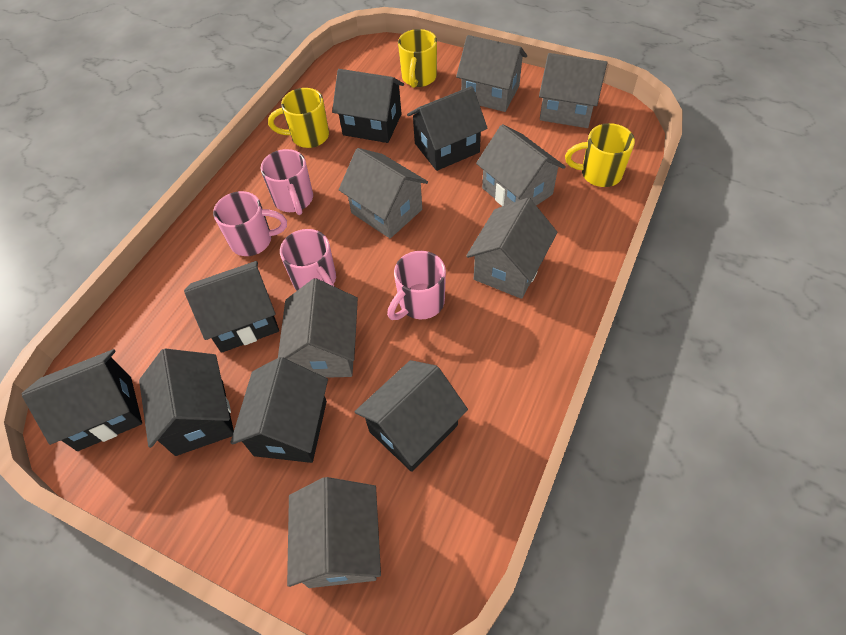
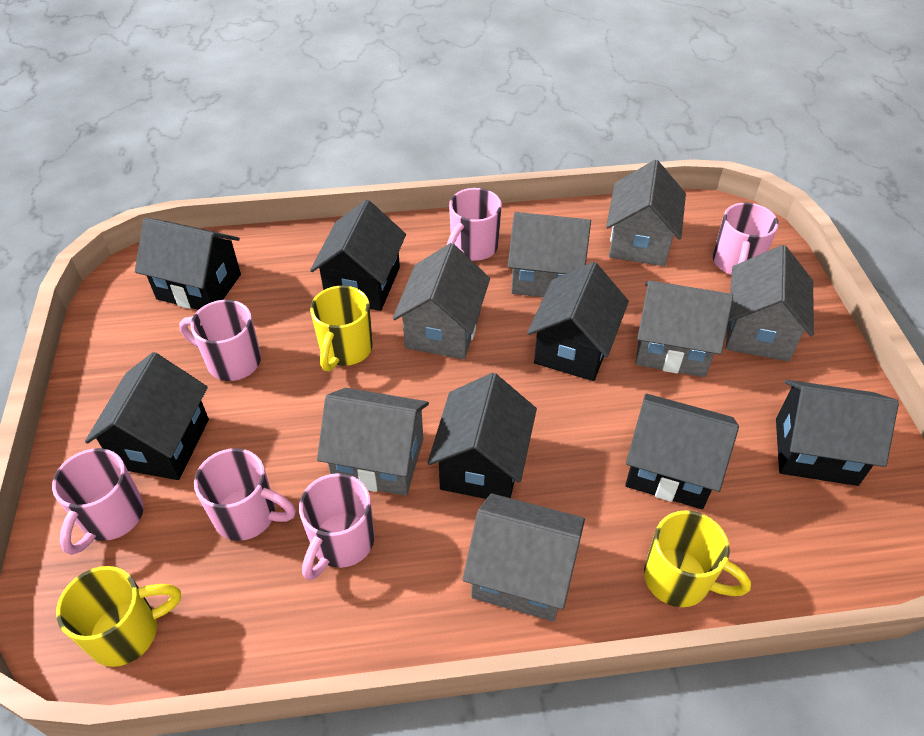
pink mug: 4 -> 6

